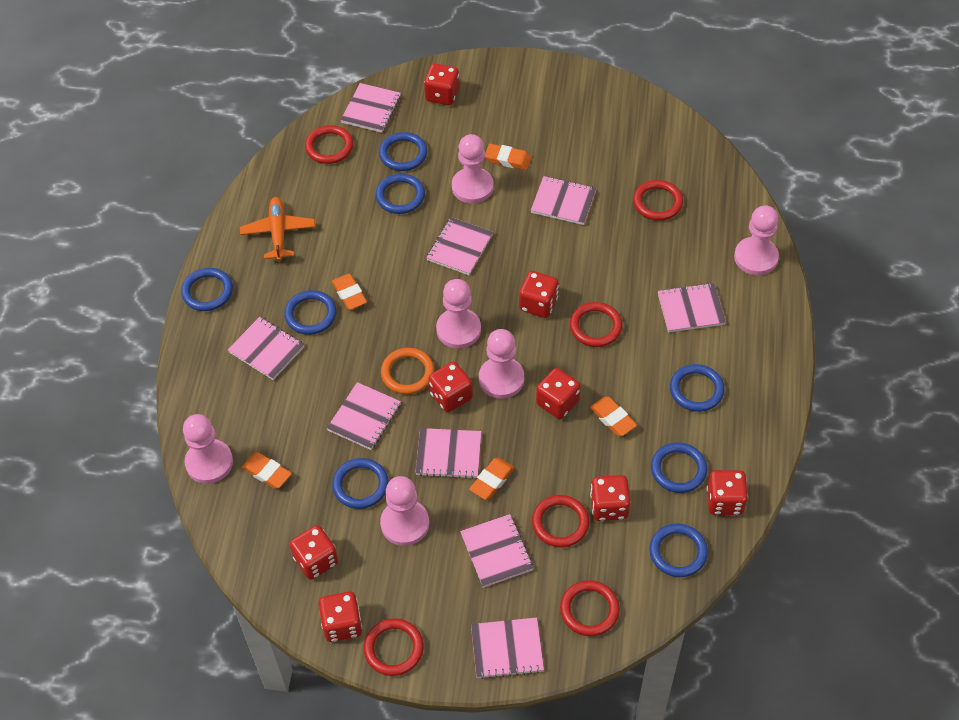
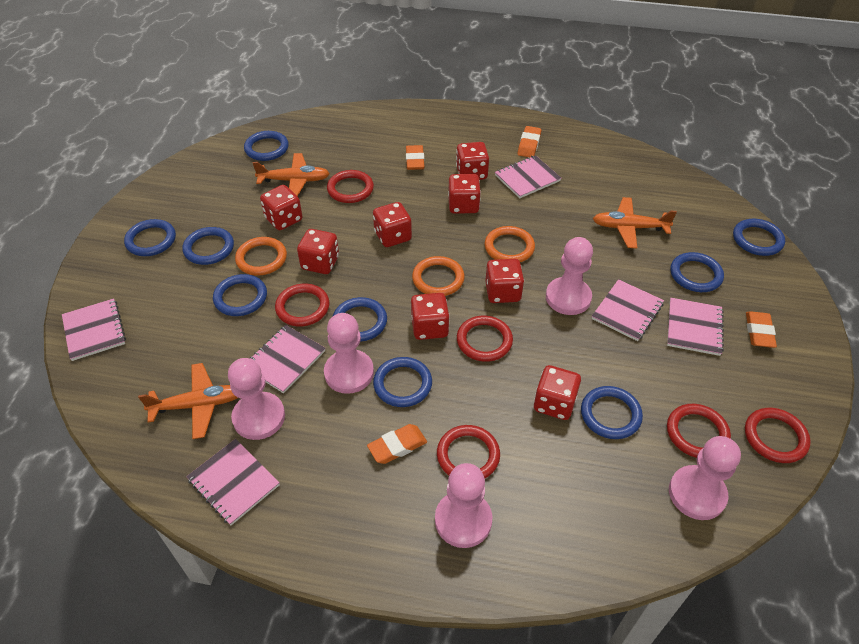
blue ring: 8 -> 9
orange eraser: 5 -> 4
orange plane: 1 -> 3
orange ring: 1 -> 3
pink notebook: 9 -> 6
pink pawn: 6 -> 5

